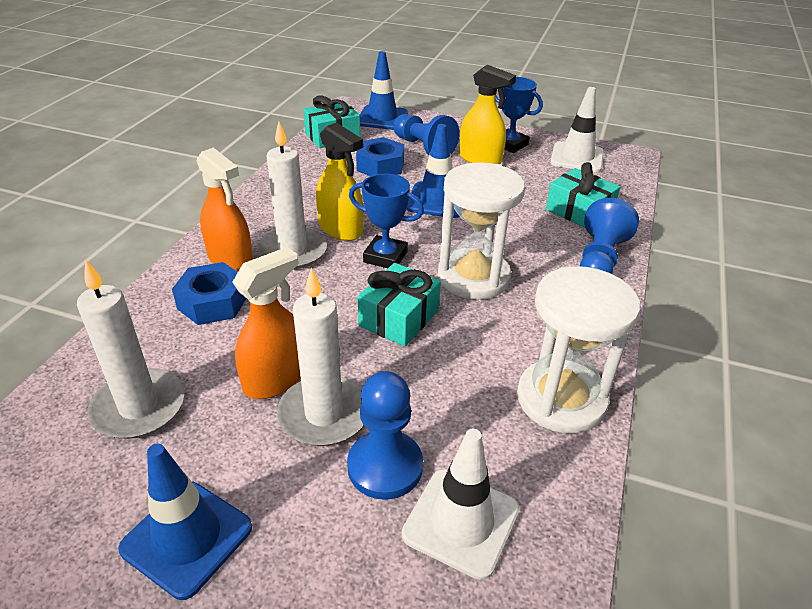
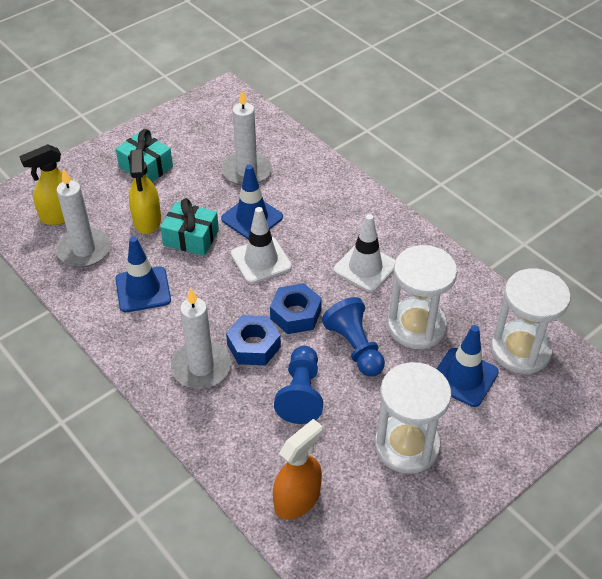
blue pawn: 3 -> 2
blue trophy: 2 -> 0
orange spray bottle: 2 -> 1
turquoise gift: 3 -> 2
white hourglass: 2 -> 3

